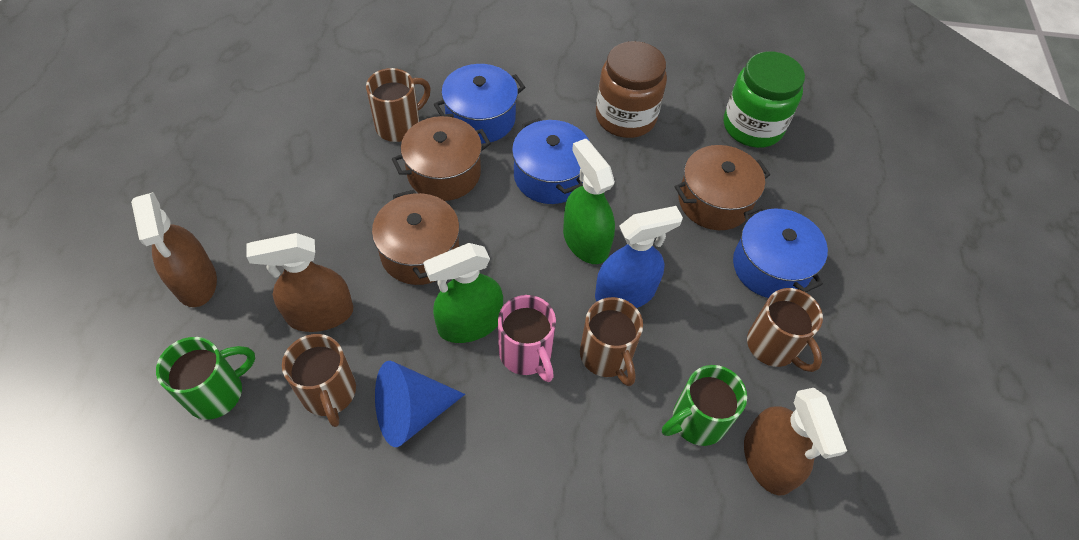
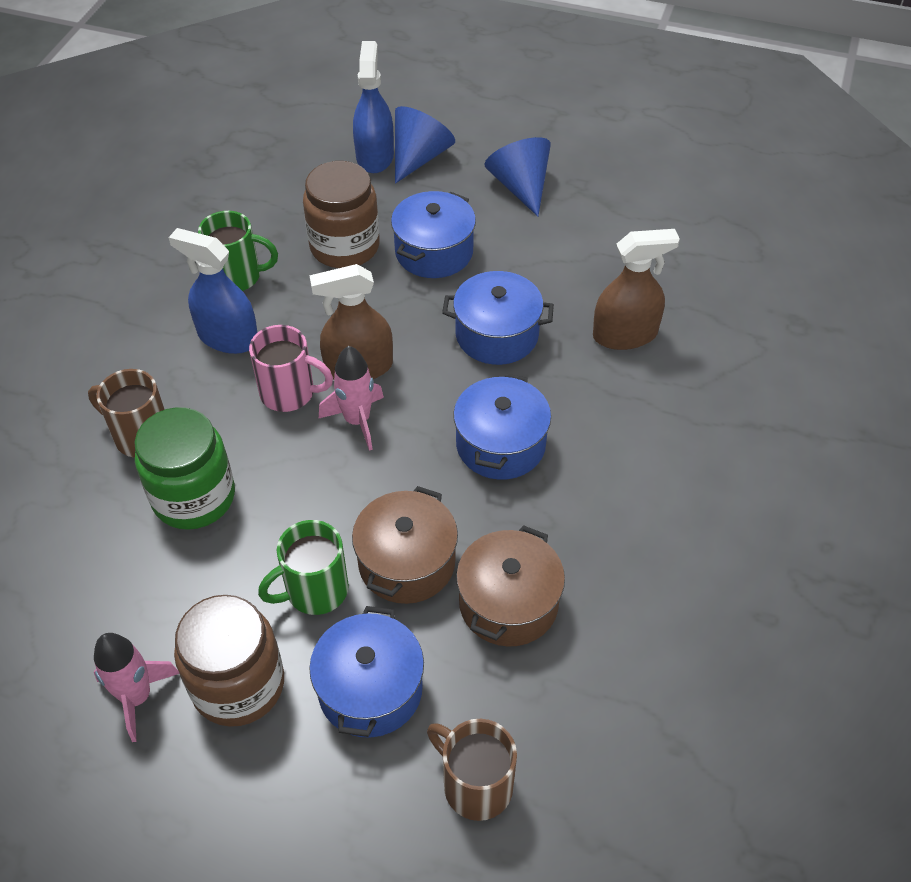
blue cone: 1 -> 2
blue pot: 3 -> 4
blue spray bottle: 1 -> 2
brown jar: 1 -> 2
brown mug: 4 -> 2
brown pot: 3 -> 2
brown spray bottle: 3 -> 2
green spray bottle: 2 -> 0
pink rocket: 0 -> 2

